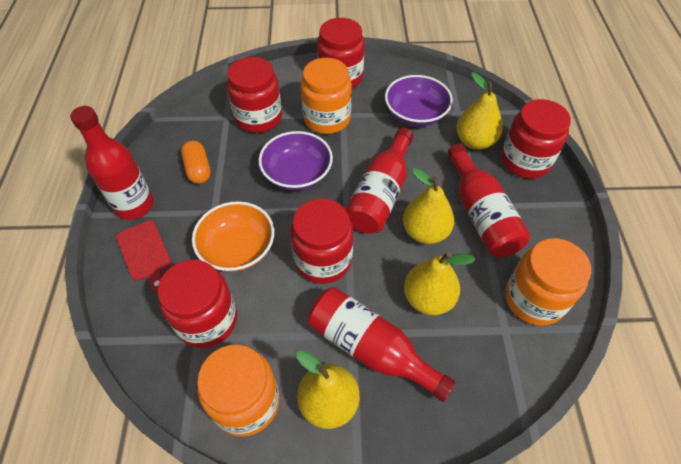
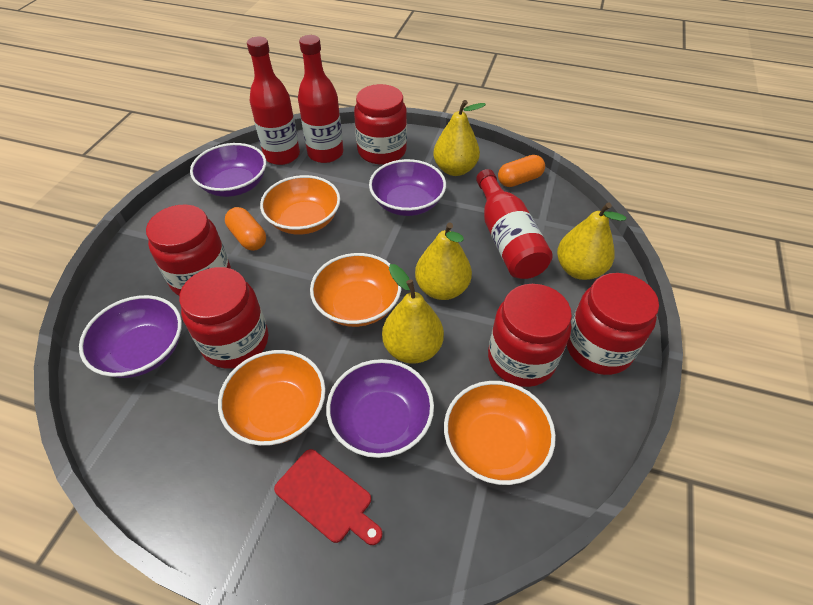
orange bowl: 1 -> 4
orange capsule: 1 -> 2
orange jar: 3 -> 0
purple bowl: 2 -> 4
red bottle: 4 -> 3

